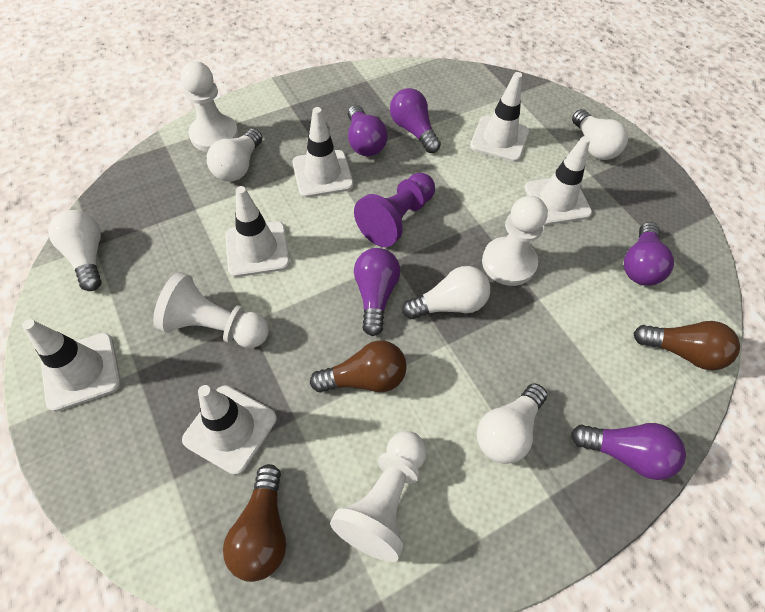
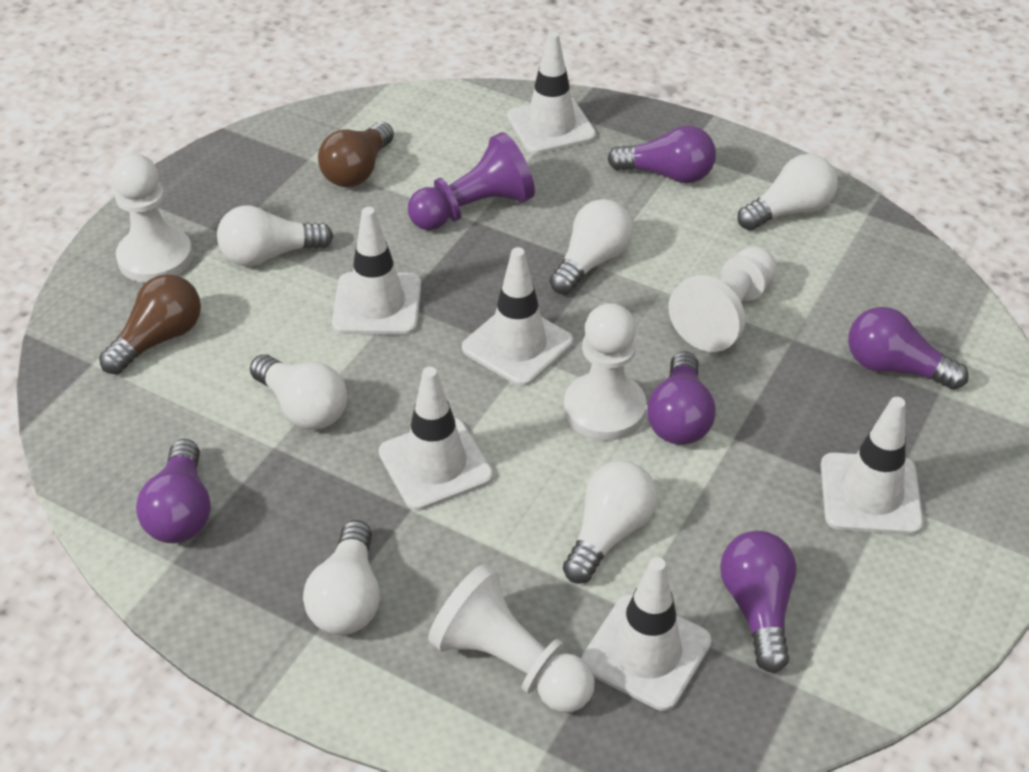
brown light bulb: 3 -> 2
white light bulb: 5 -> 6

